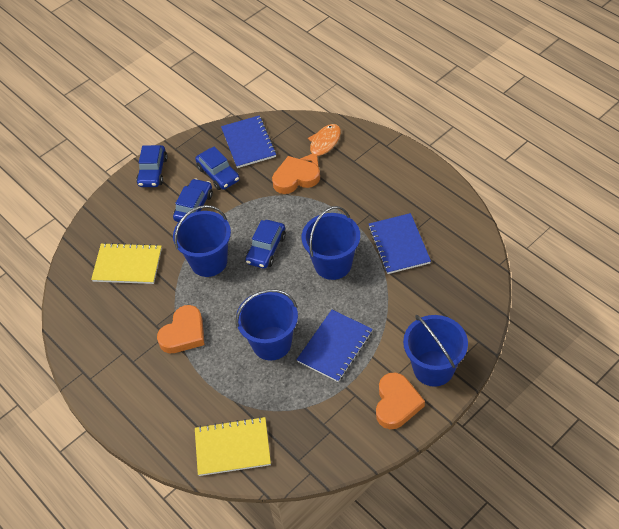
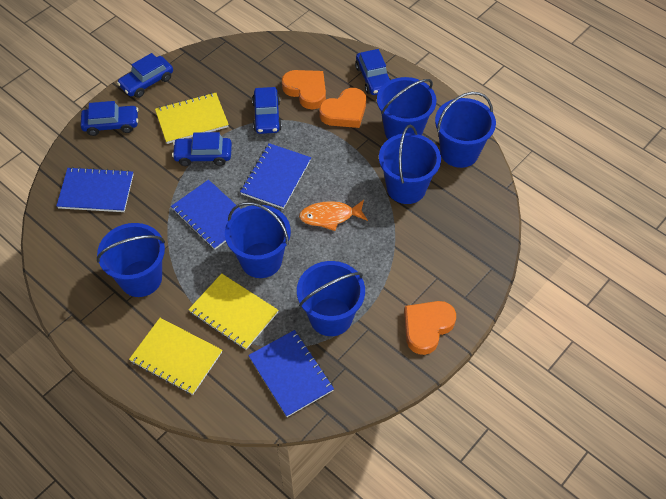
blue bucket: 4 -> 6
blue car: 4 -> 5
blue notebook: 3 -> 4
yellow notebook: 2 -> 3

